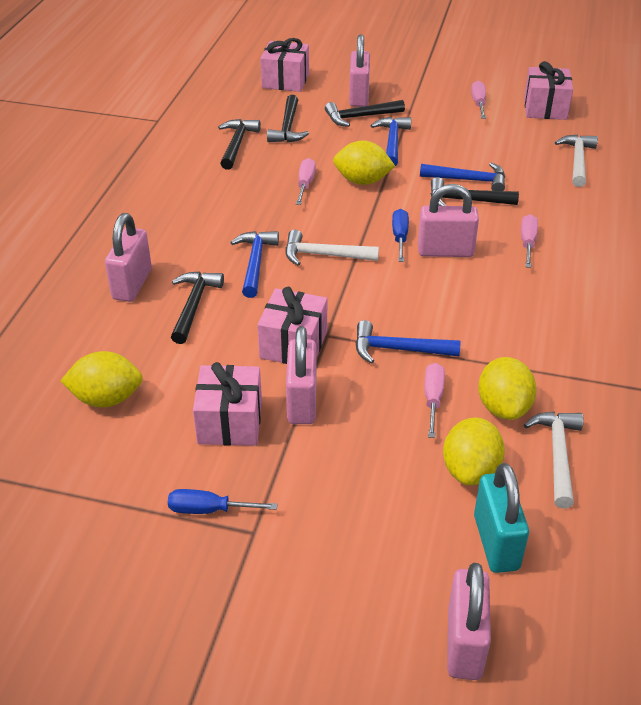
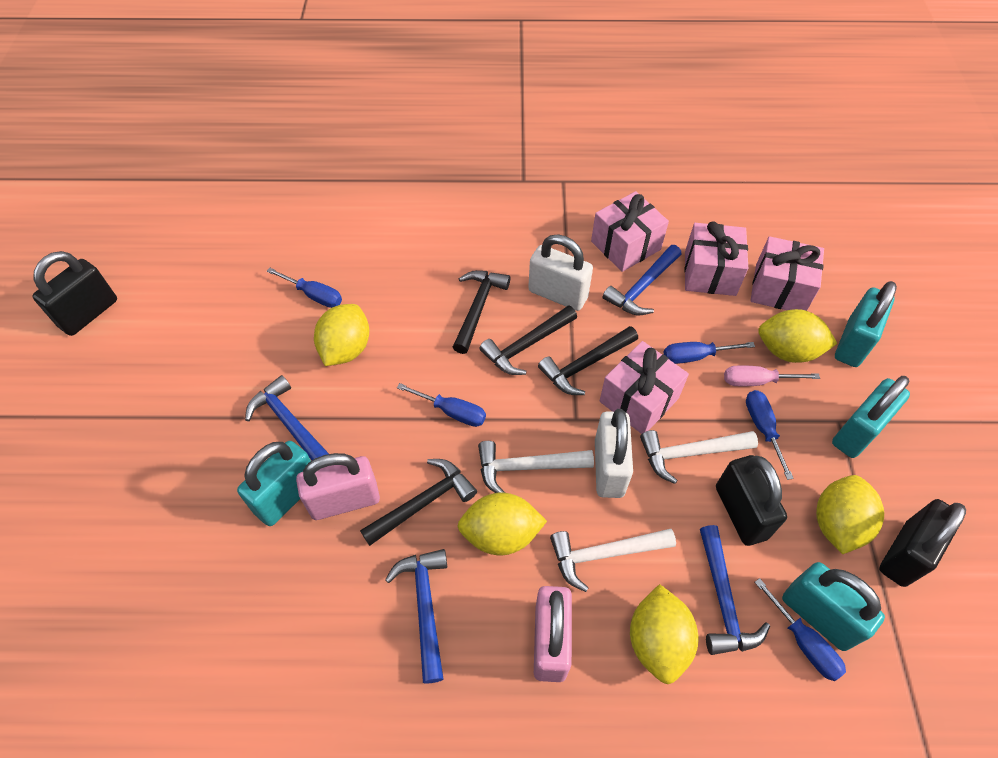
black hammer: 5 -> 4
black padlock: 0 -> 3
blue screwdriver: 2 -> 5
pink padlock: 5 -> 2
pink screwdriver: 4 -> 1
turquoise padlock: 1 -> 4
white padlock: 0 -> 2
yellow lemon: 4 -> 5

